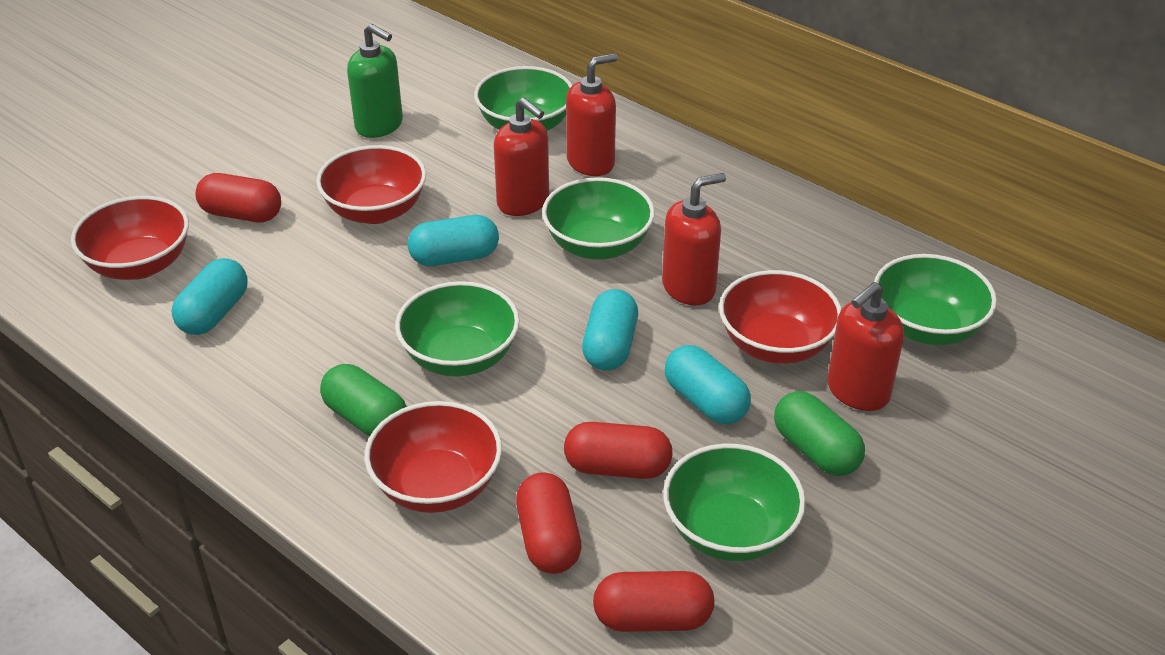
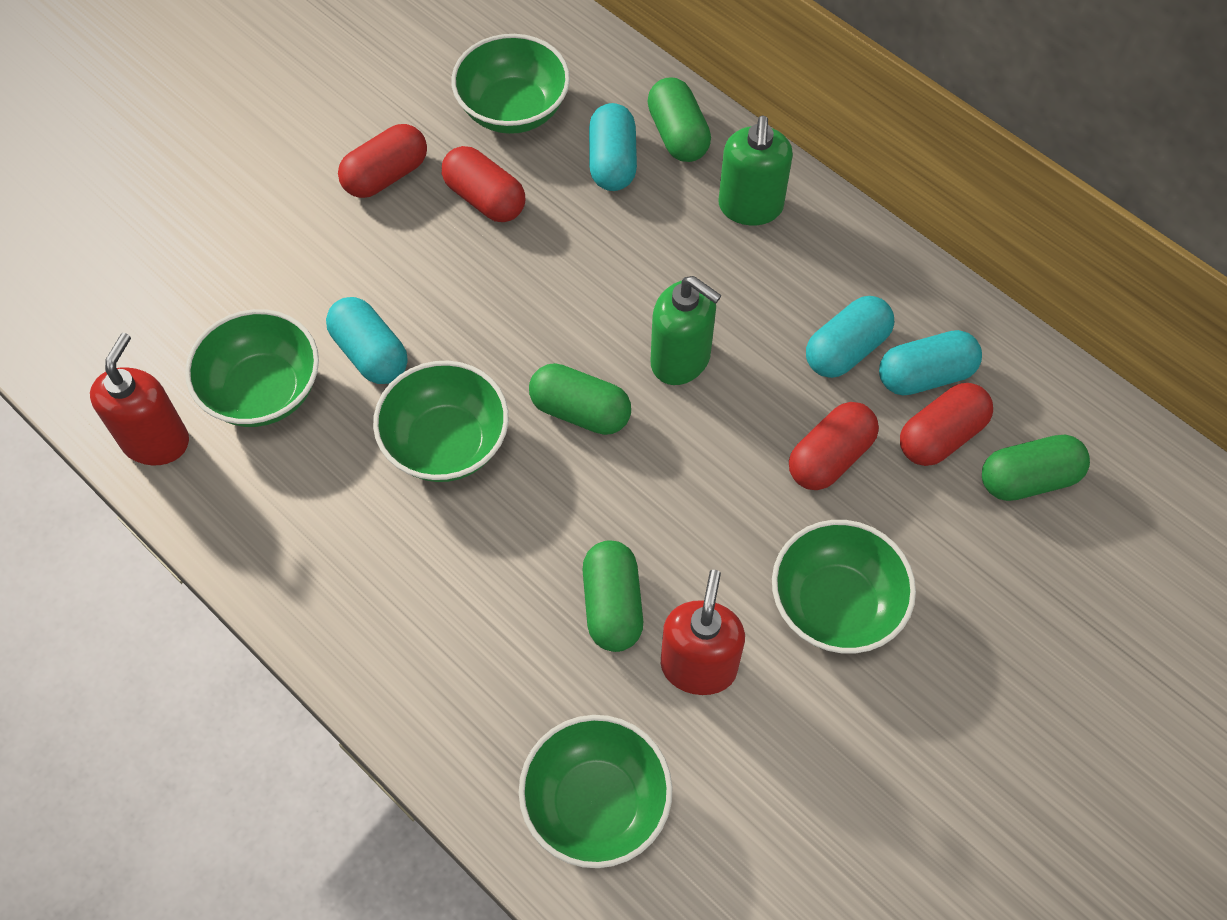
green capsule: 2 -> 4
green soap dispenser: 1 -> 2
red bowl: 4 -> 0
red soap dispenser: 4 -> 2

